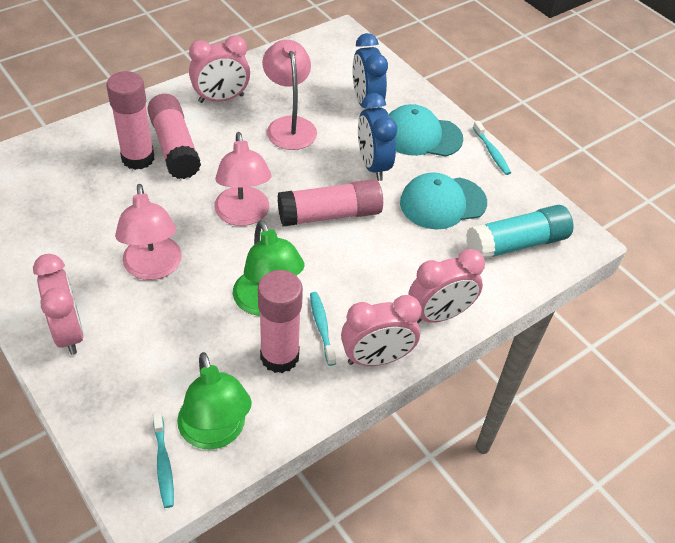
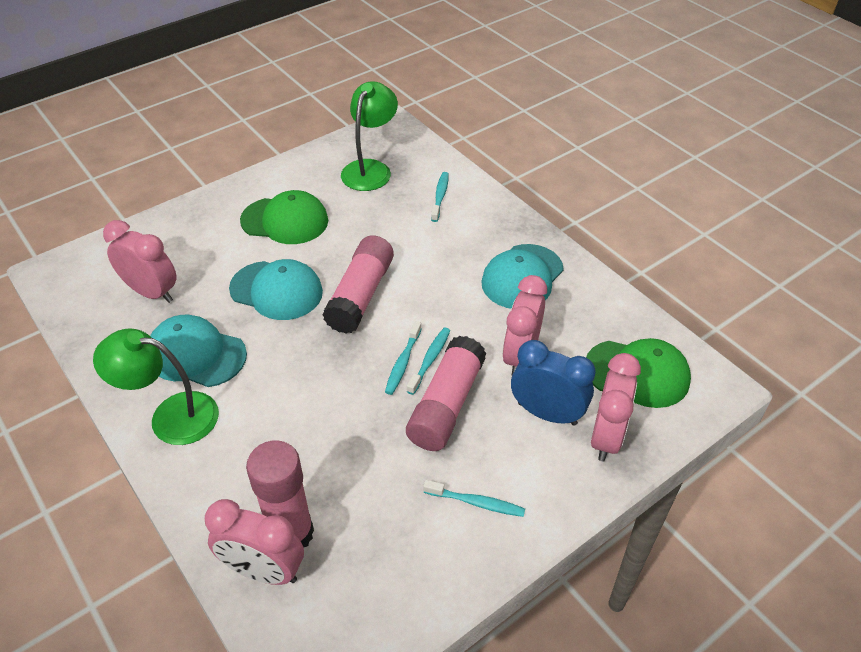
blue clock: 2 -> 1
green cap: 0 -> 2
pink glue stick: 4 -> 3
pink lamp: 3 -> 0
turquoise cap: 2 -> 3
turquoise glue stick: 1 -> 0
turquoise toothbrush: 3 -> 4

